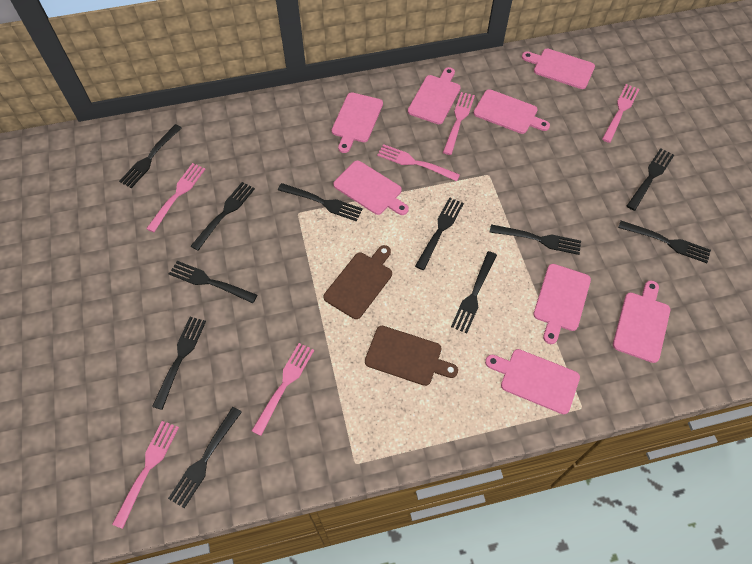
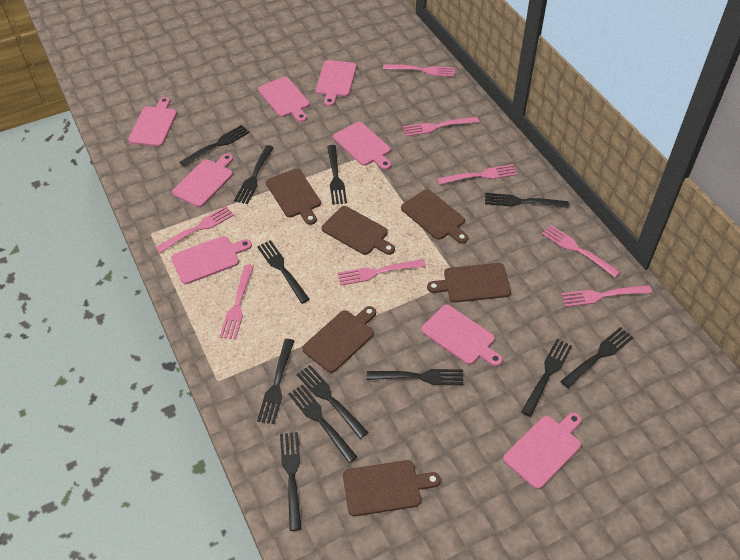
black fork: 11 -> 12
brown cutting board: 2 -> 6
pink fork: 6 -> 8

